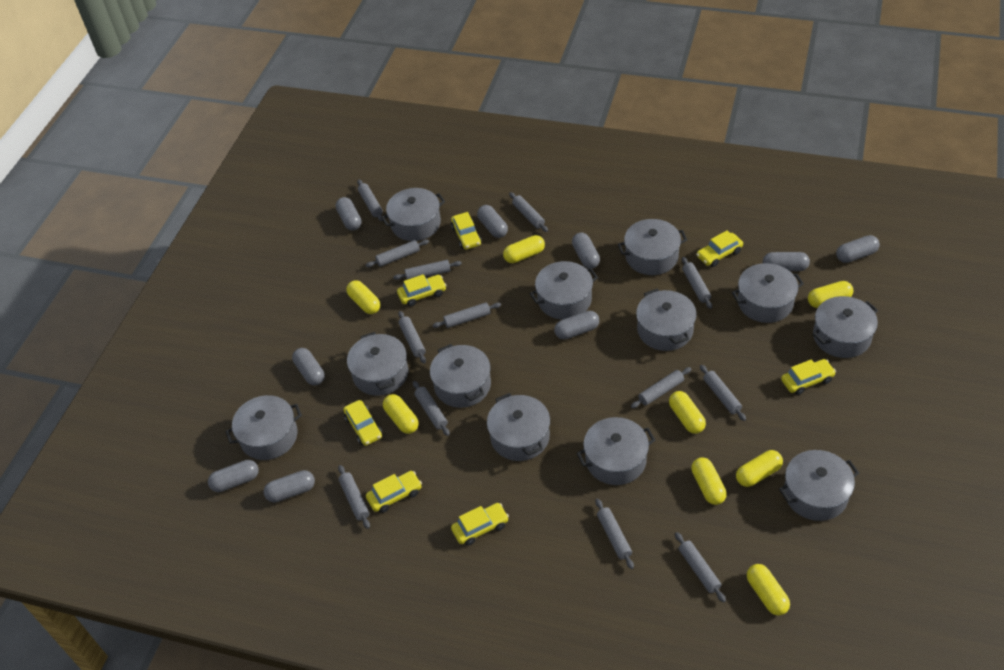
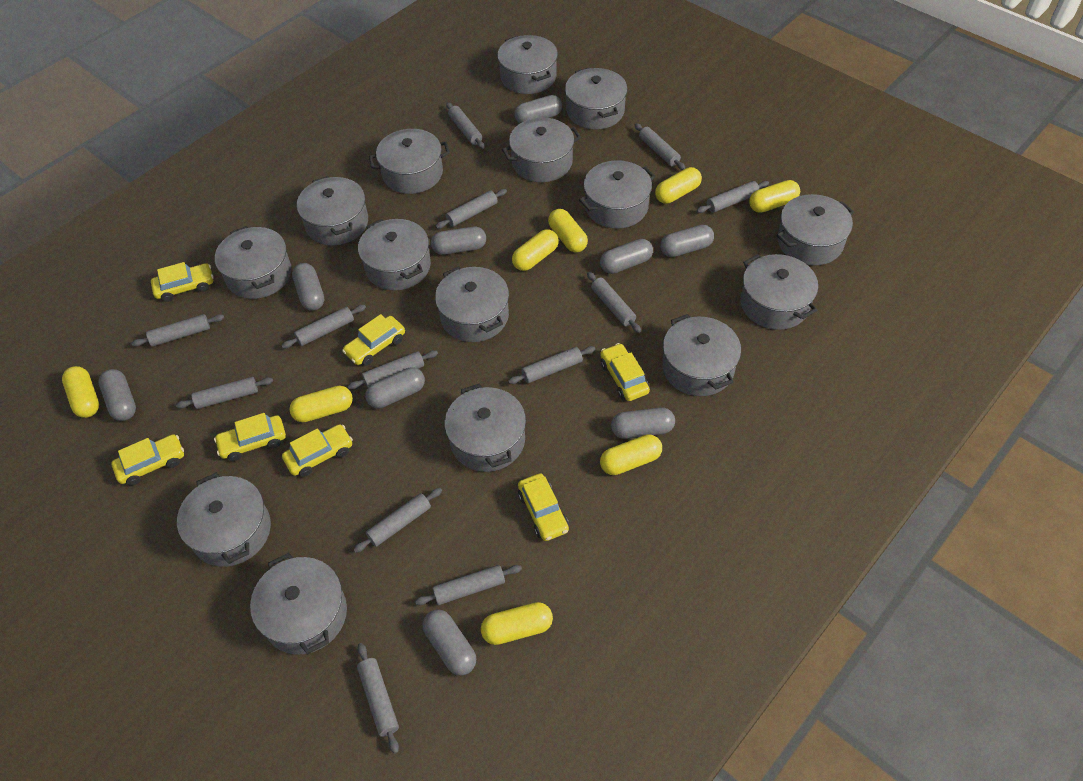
grey pot: 12 -> 15

